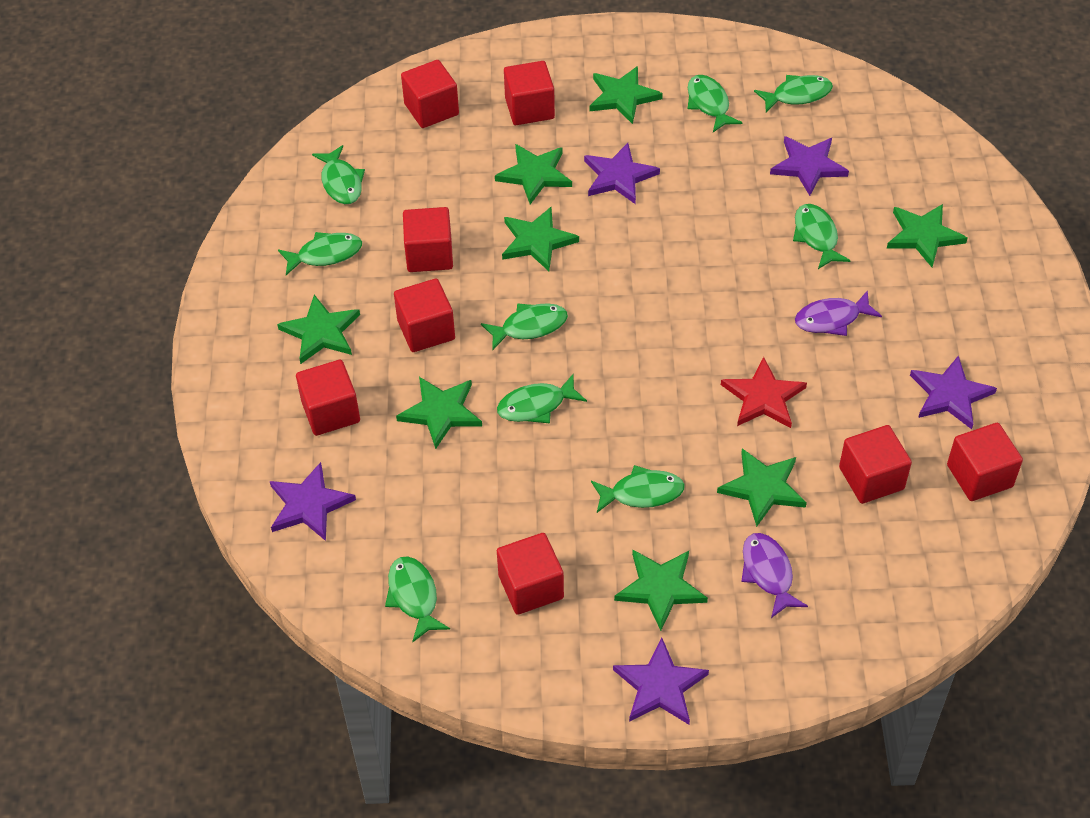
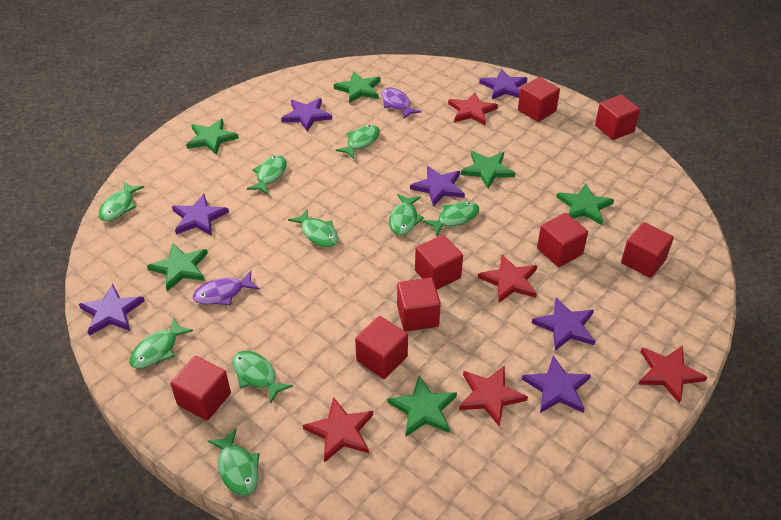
green star: 8 -> 6
purple star: 5 -> 7
red star: 1 -> 5

